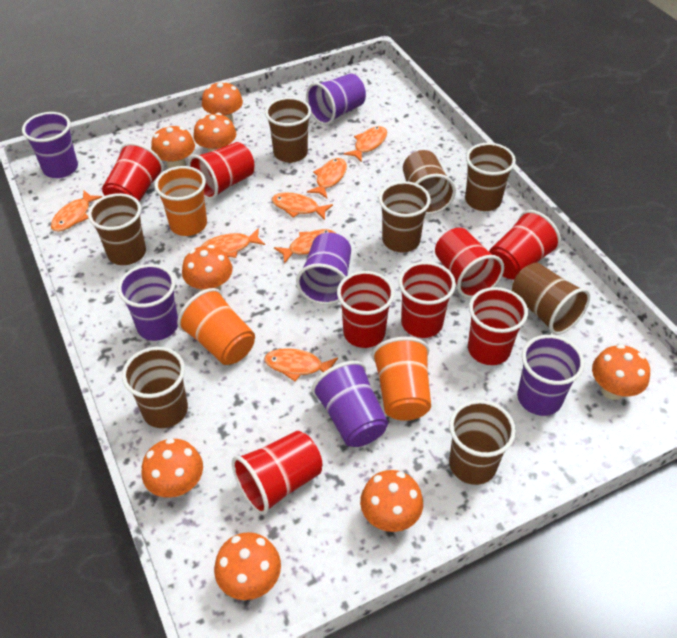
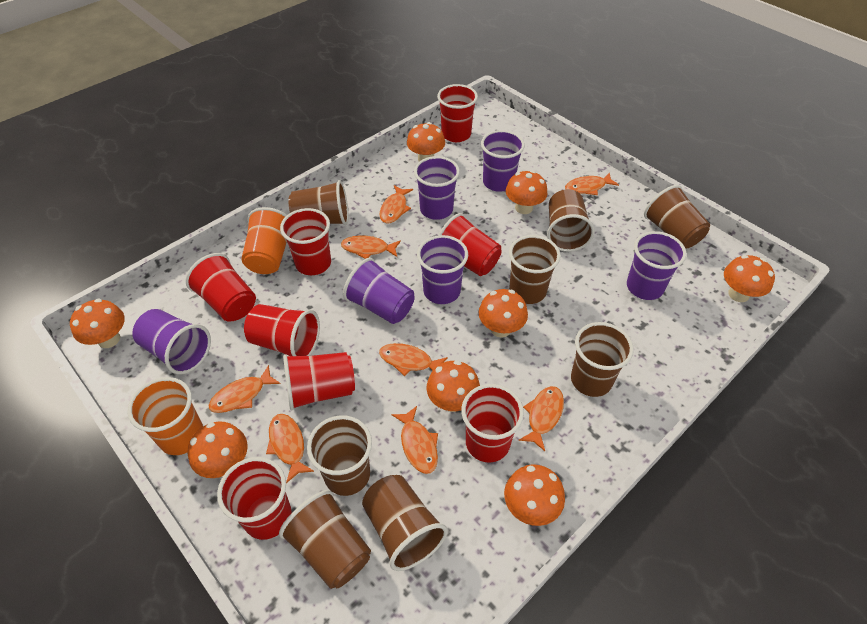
orange cup: 3 -> 2
orange fish: 7 -> 8

